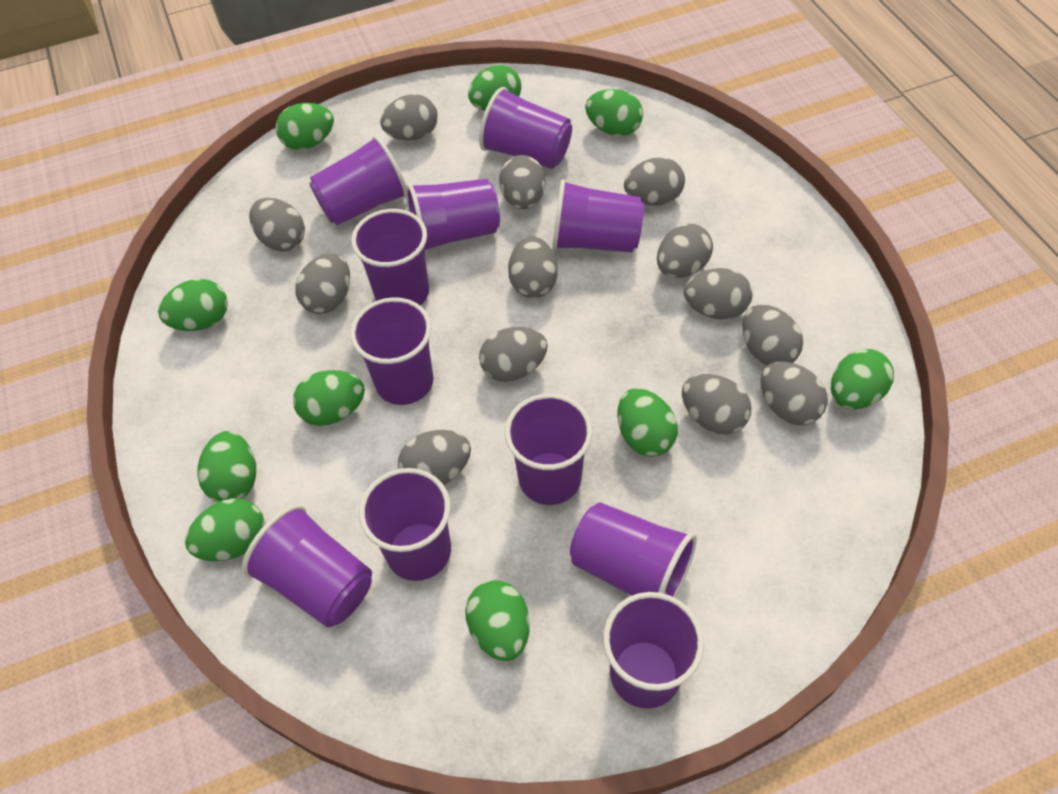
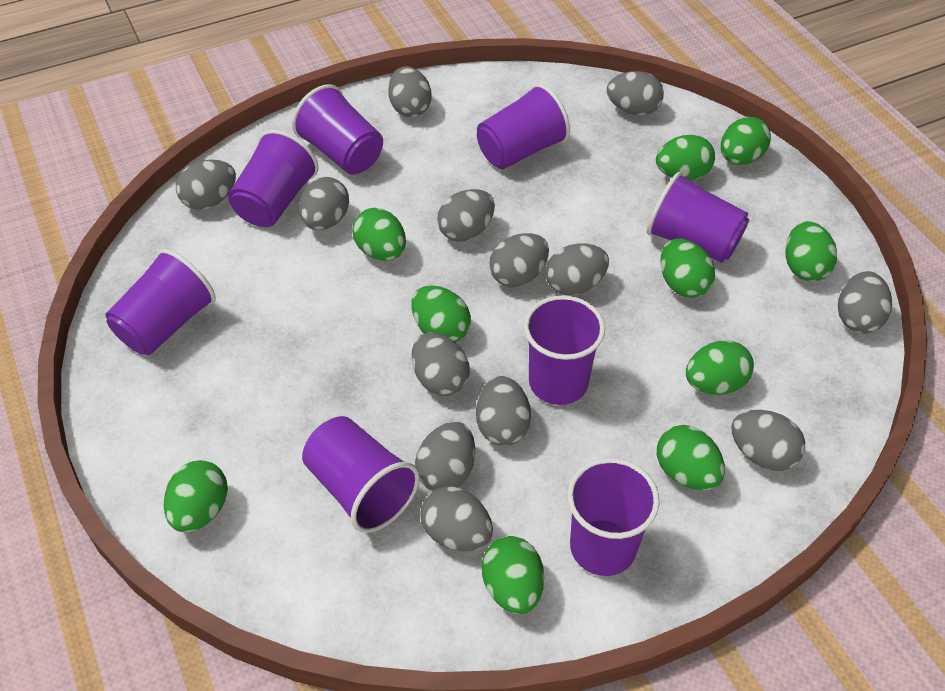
purple cup: 11 -> 8

